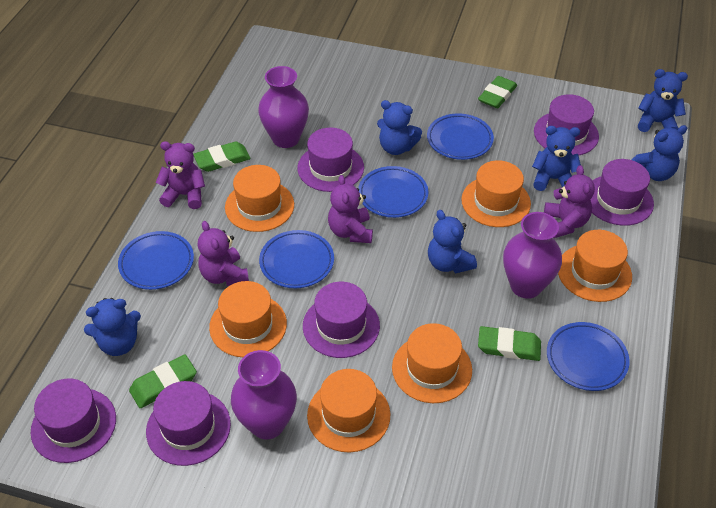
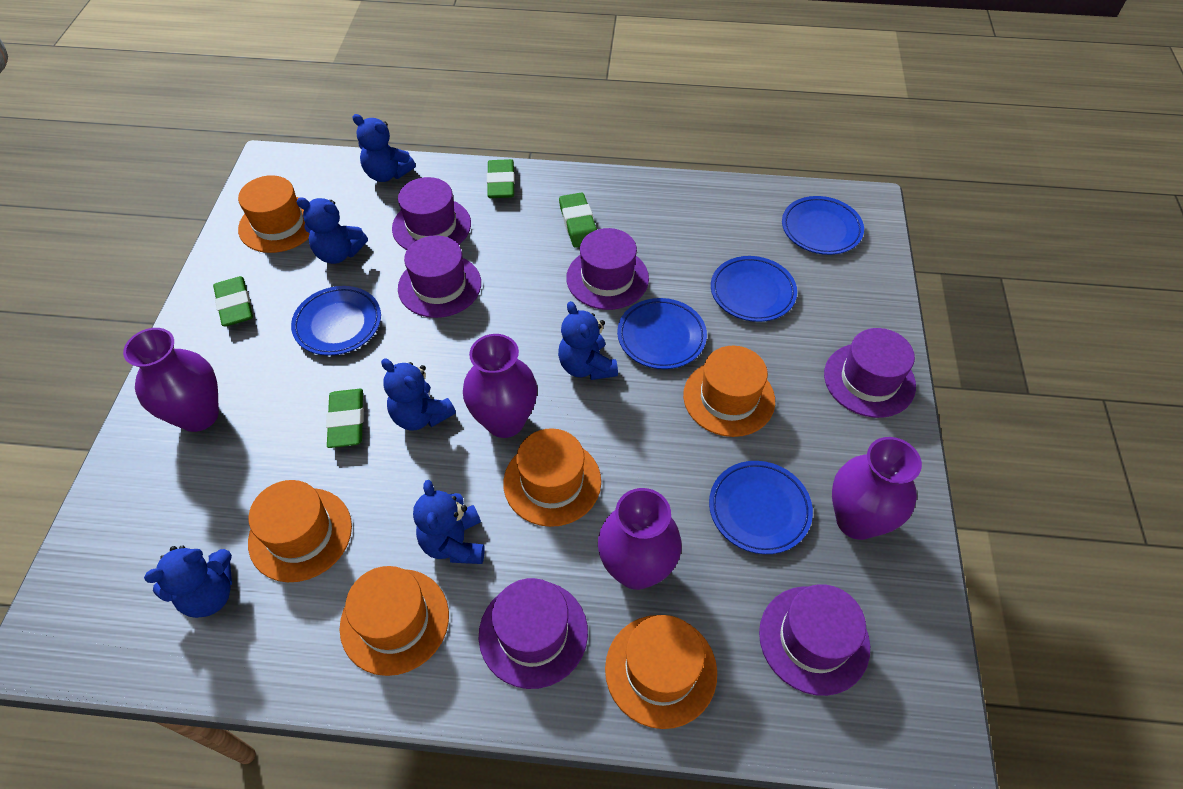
purple teddy bear: 4 -> 0
purple vase: 3 -> 4

